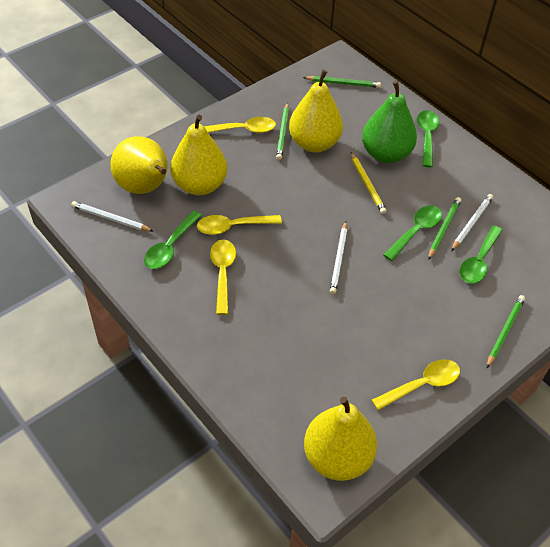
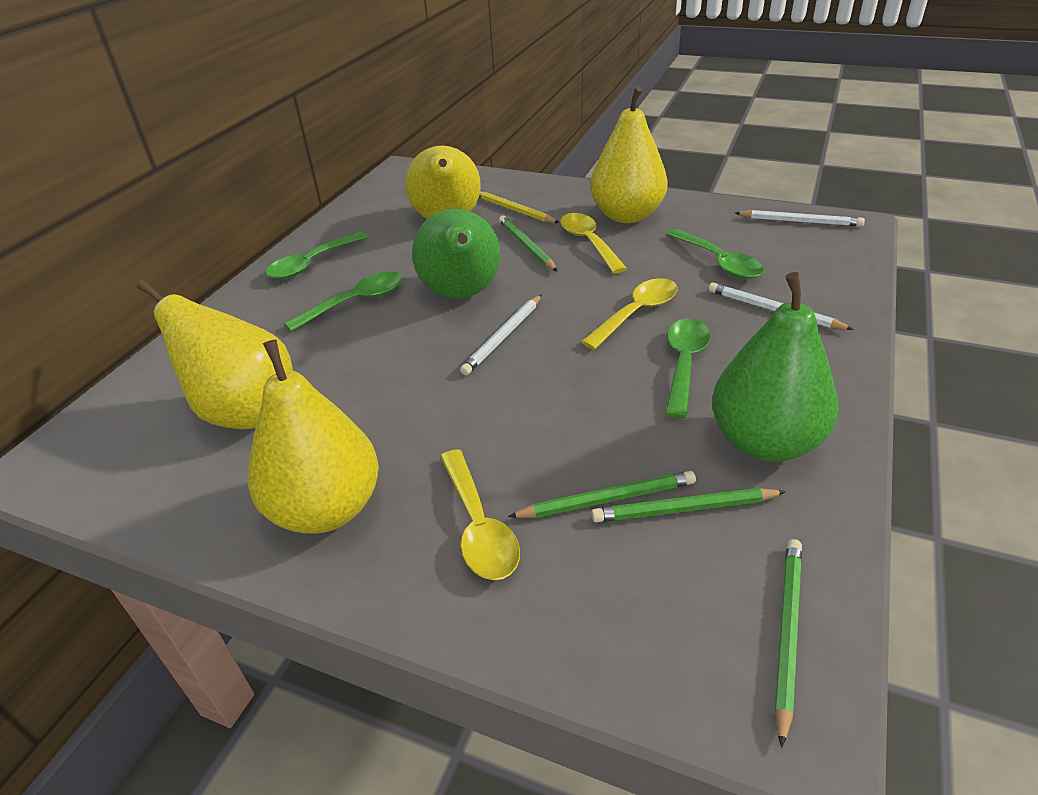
green pear: 1 -> 2
yellow spoon: 4 -> 3

